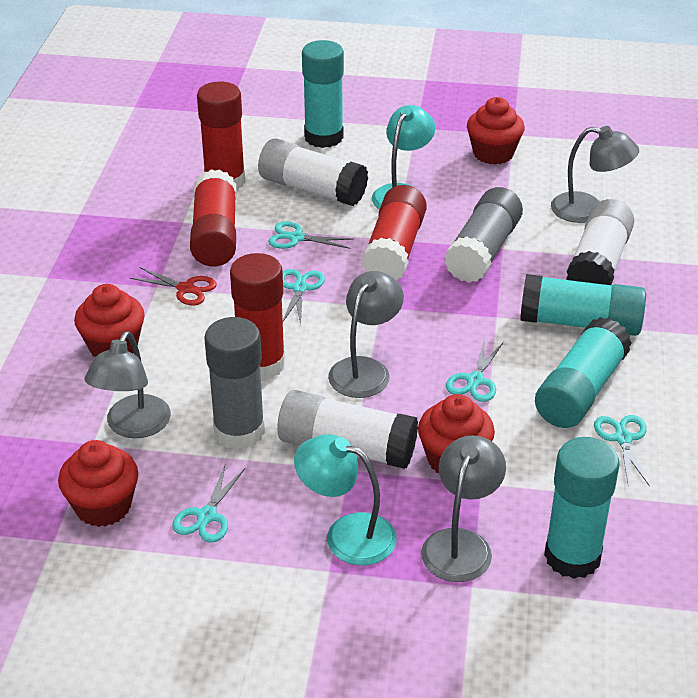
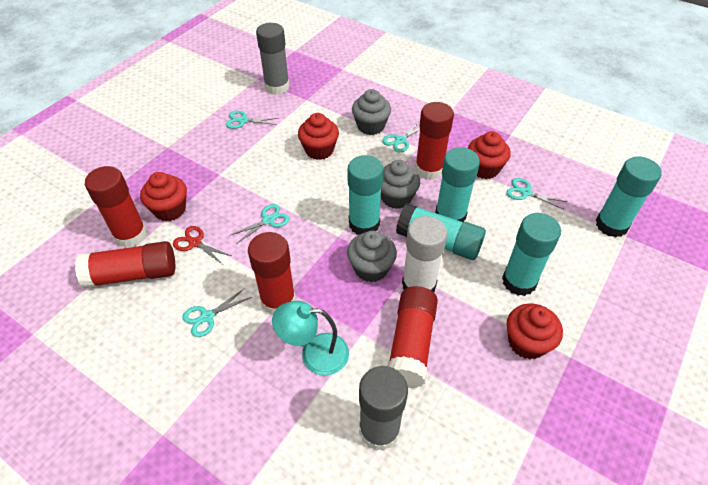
grey cupcake: 0 -> 3
grey lamp: 4 -> 0
red glue stick: 4 -> 5
turquoise glue stick: 4 -> 5
turquoise lamp: 2 -> 1
white glue stick: 3 -> 1

